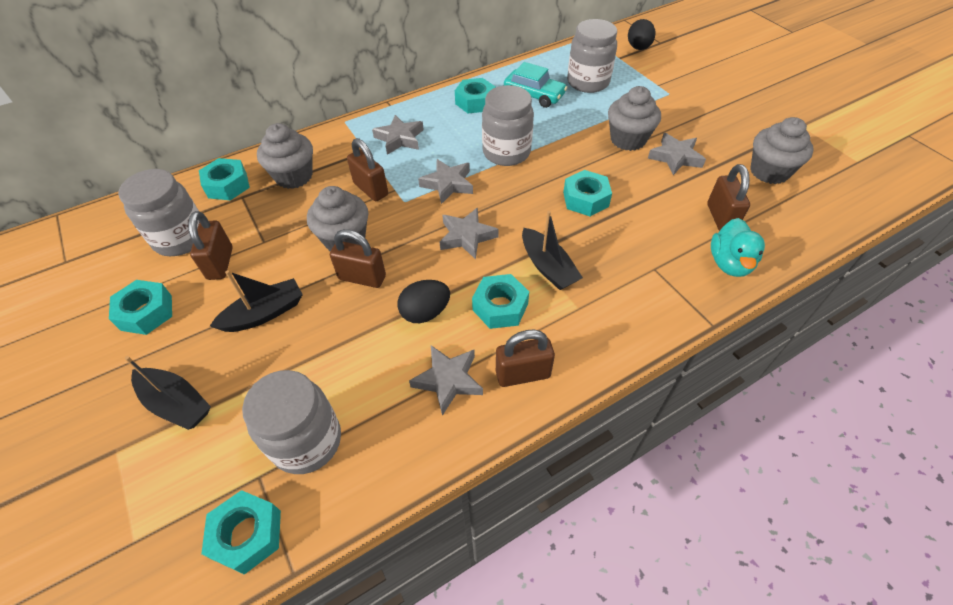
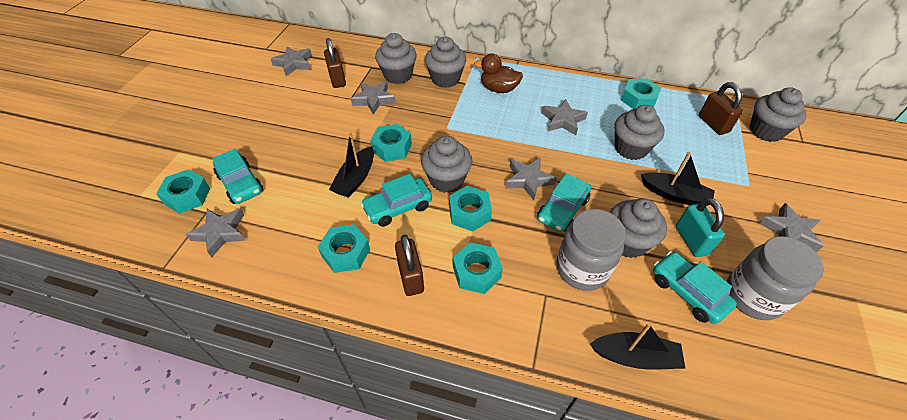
black egg: 2 -> 0
brown duck: 0 -> 1
brown padlock: 5 -> 3
grey cupcake: 4 -> 6
grey jar: 4 -> 2
grey star: 5 -> 6
turquoise car: 1 -> 4
turquoise duck: 1 -> 0
turquoise padlock: 0 -> 1

